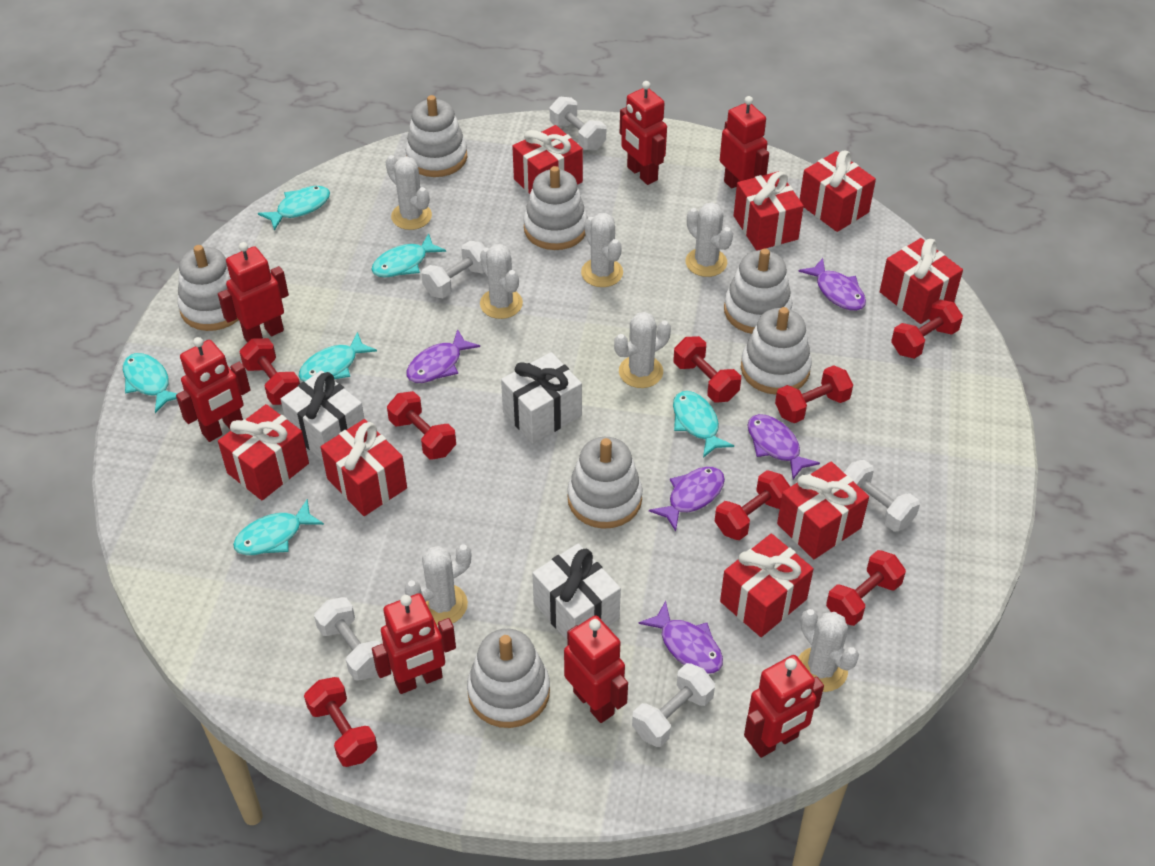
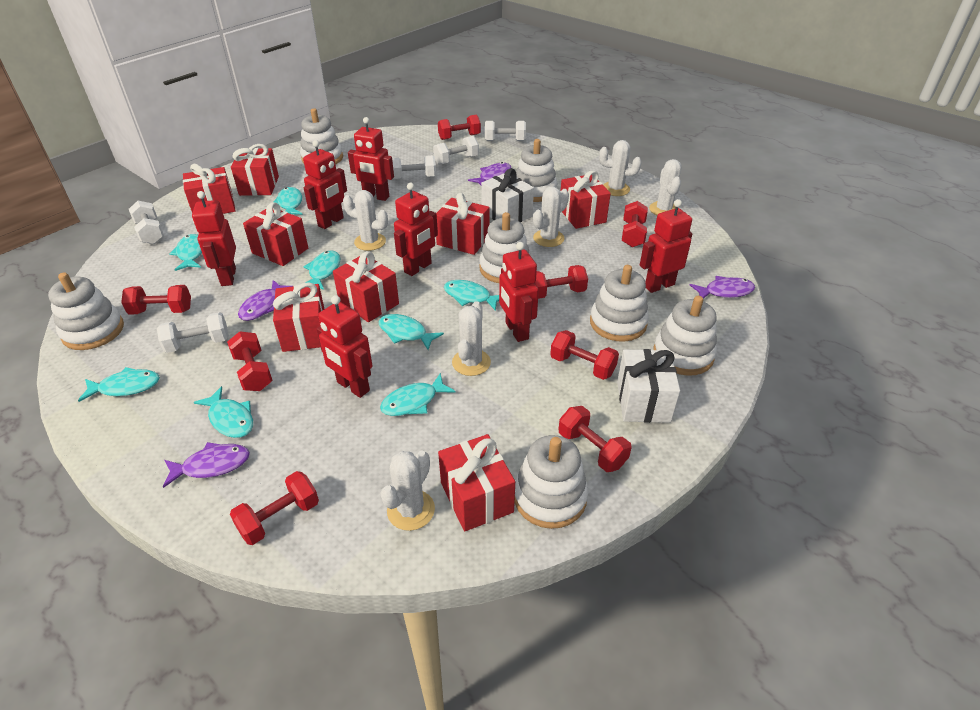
purple fish: 5 -> 4
turquoise fish: 6 -> 8
white cactus: 7 -> 6
white gift: 3 -> 2

